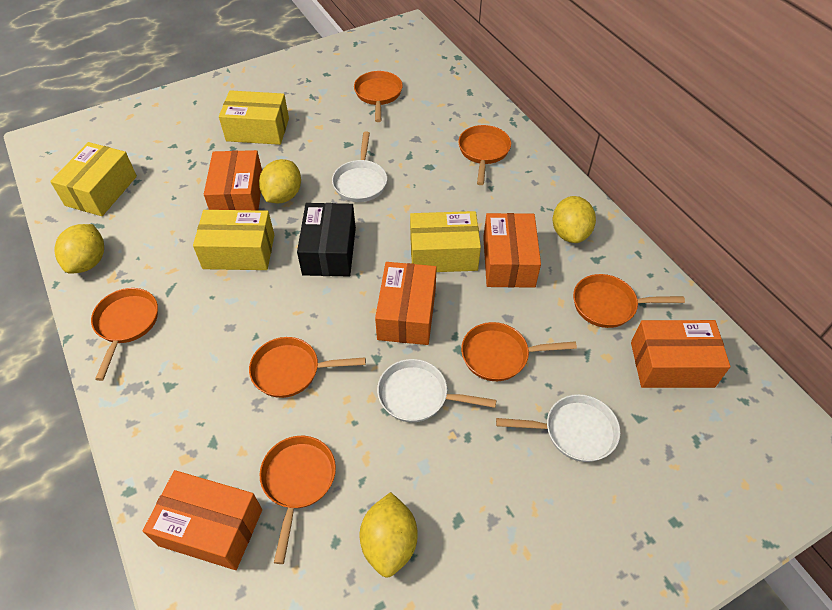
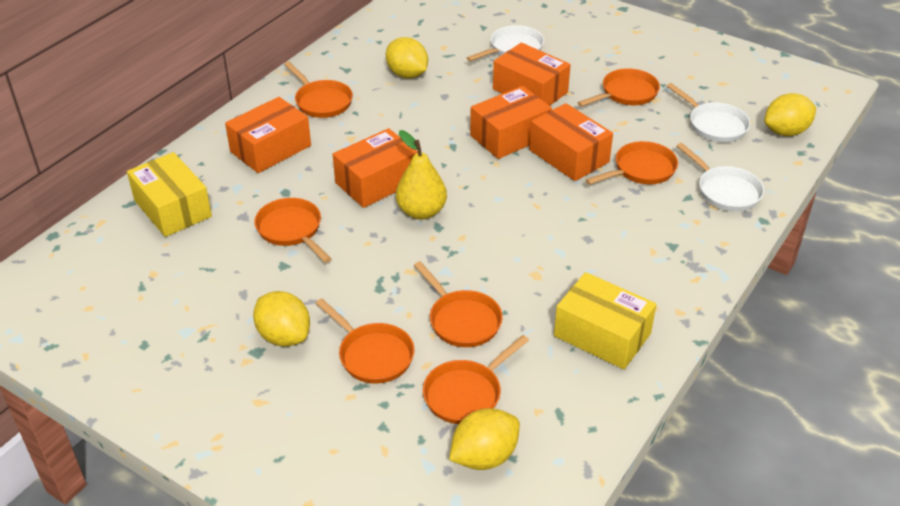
black box: 1 -> 0
yellow box: 4 -> 2
yellow pear: 0 -> 1

